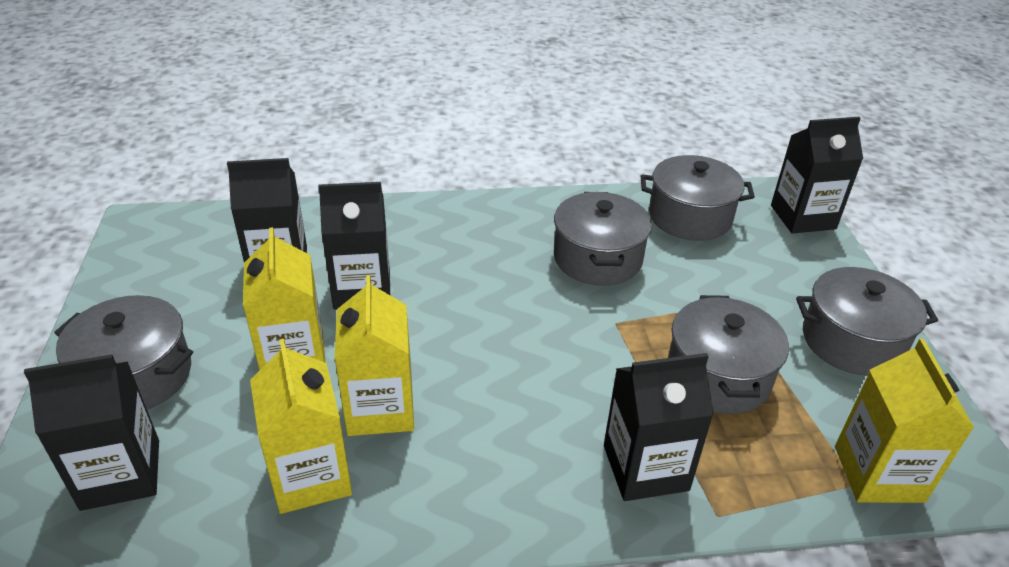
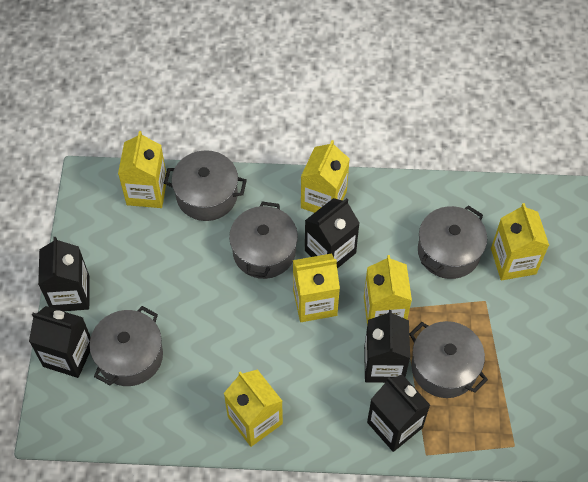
yellow carton: 4 -> 6

